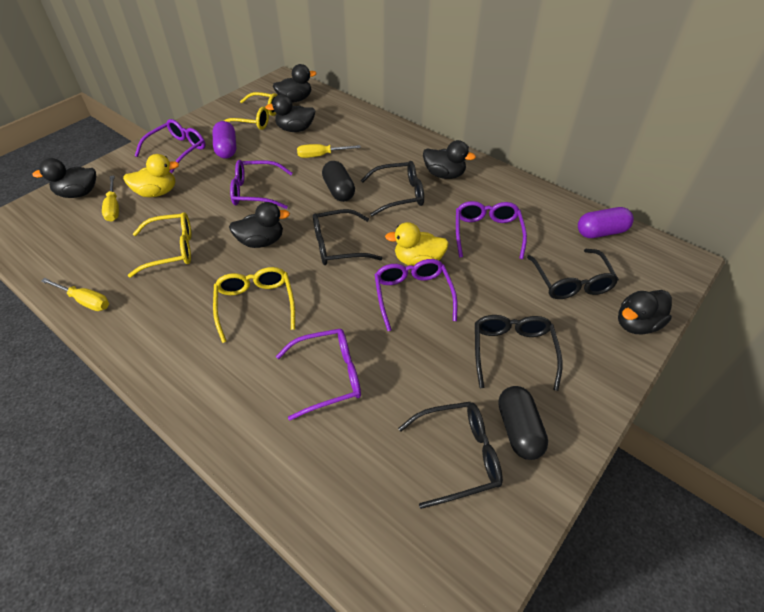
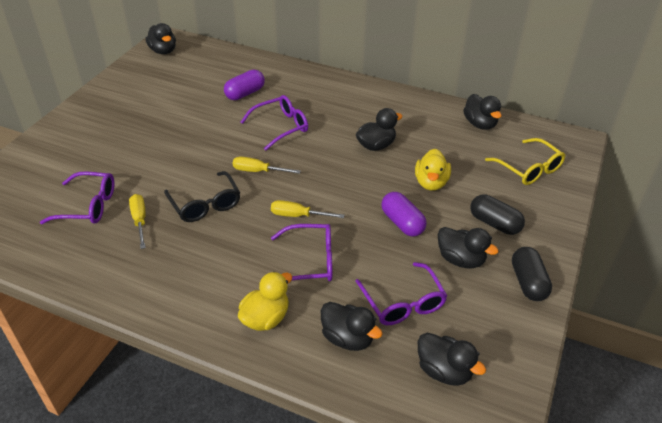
black glasses: 5 -> 1
purple glasses: 5 -> 4
yellow glasses: 3 -> 1

